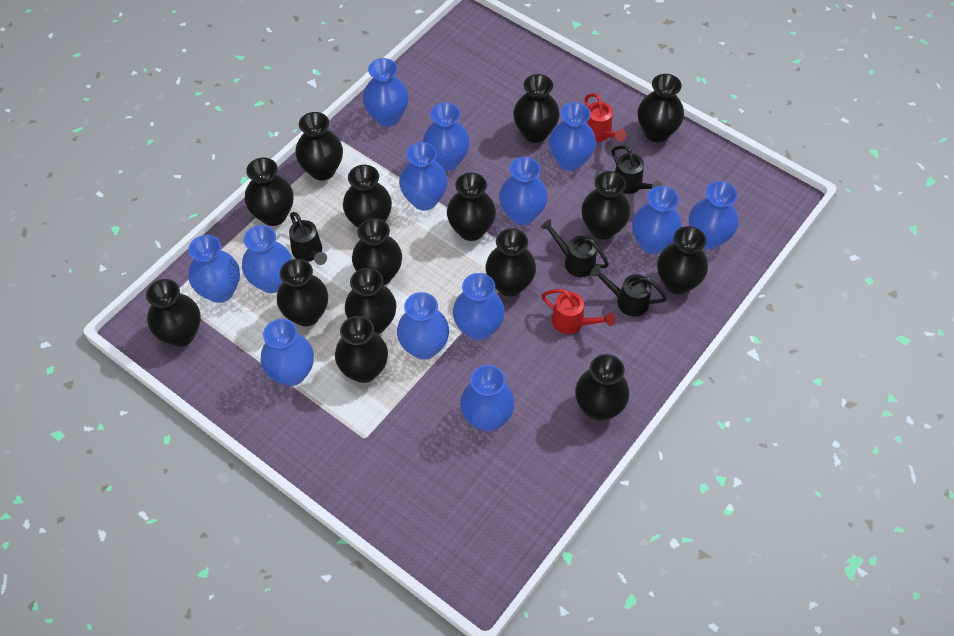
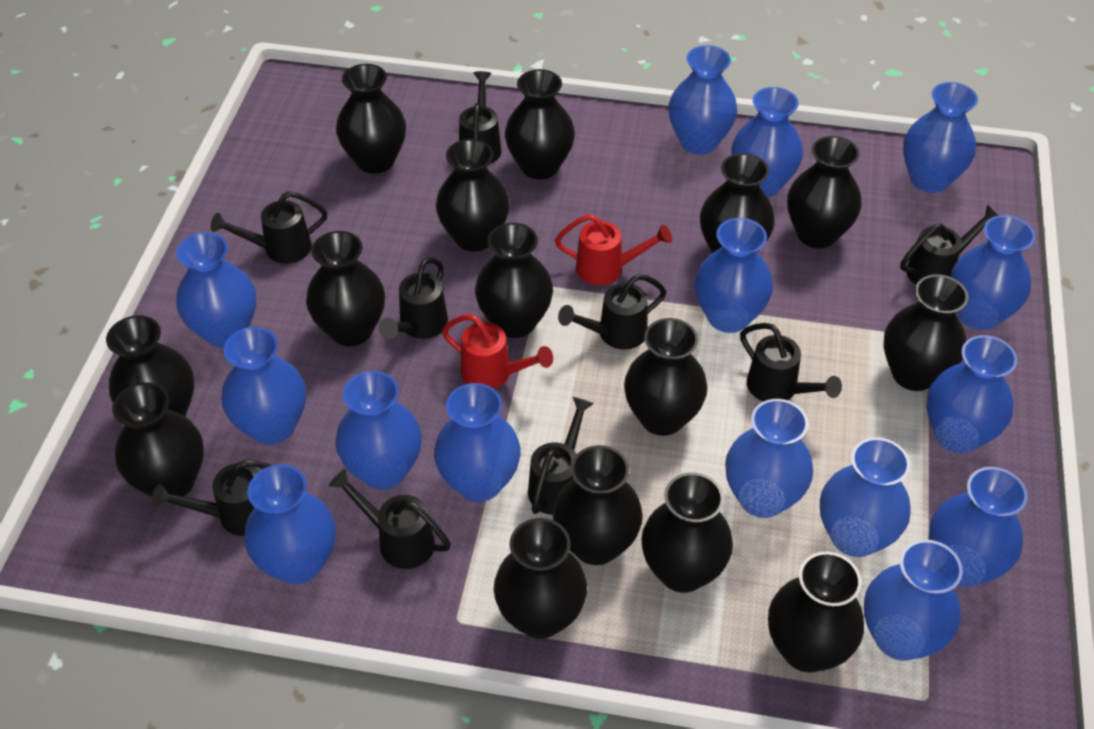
black watering can: 4 -> 9
blue vase: 13 -> 15

